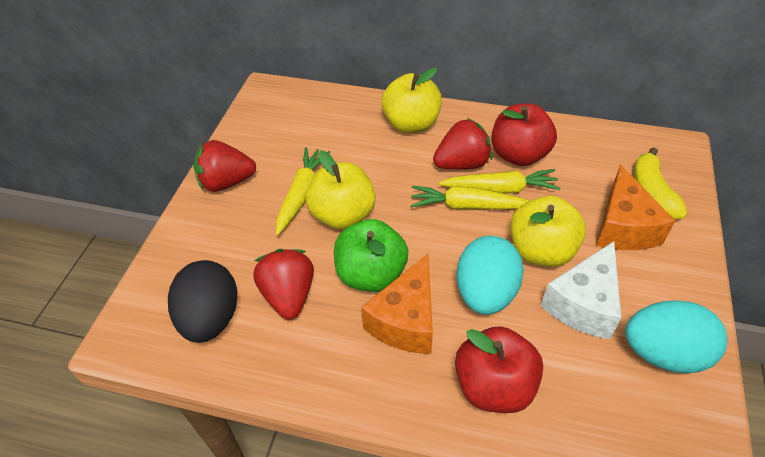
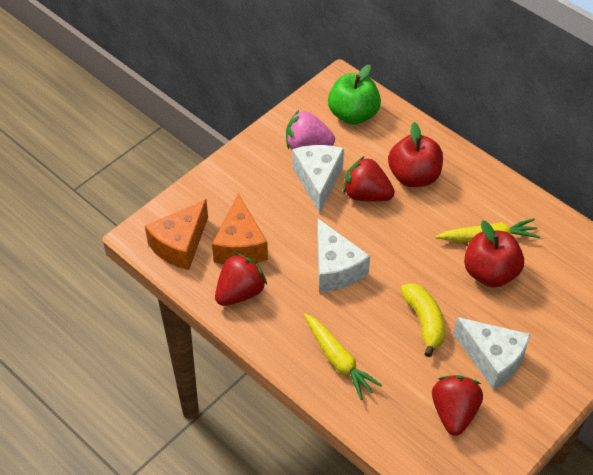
black egg: 1 -> 0
pink strawberry: 0 -> 1
turquoise egg: 2 -> 0
white cheese: 1 -> 3
yellow apple: 3 -> 0
yellow carrot: 3 -> 2

